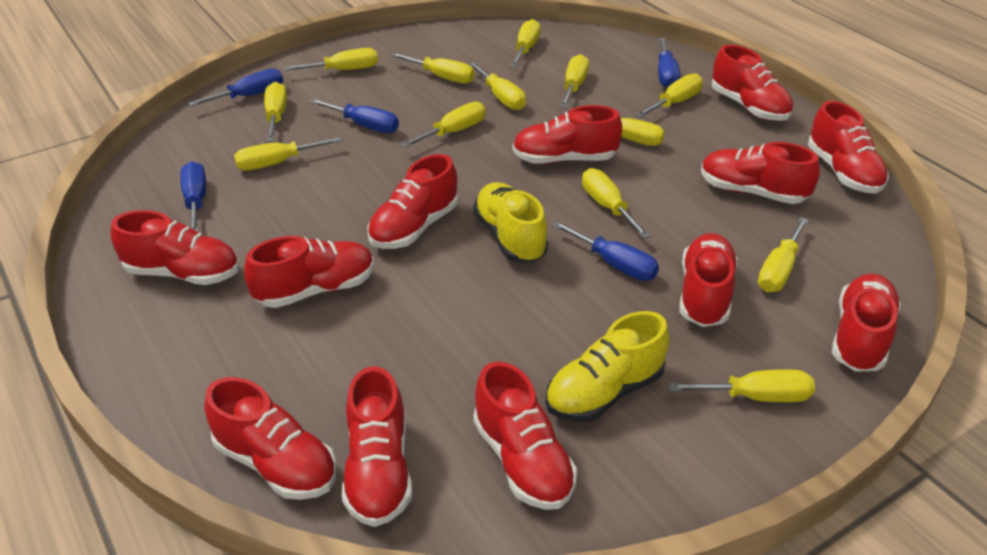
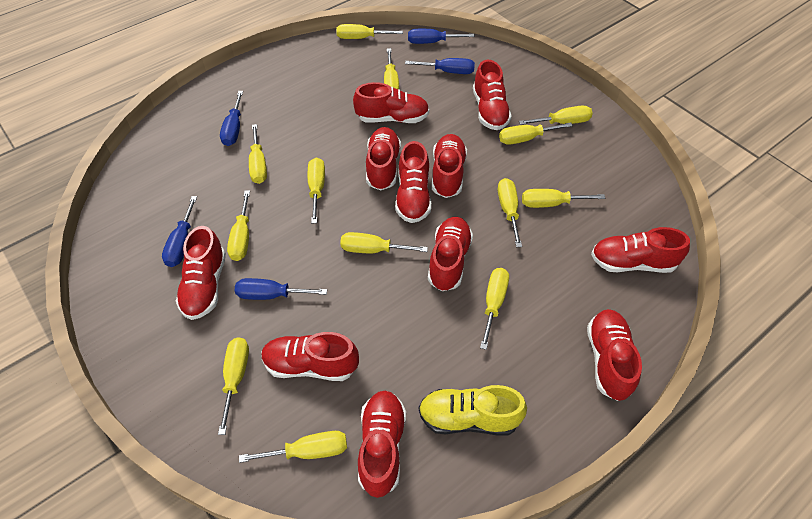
red shoe: 12 -> 11
yellow shoe: 2 -> 1

